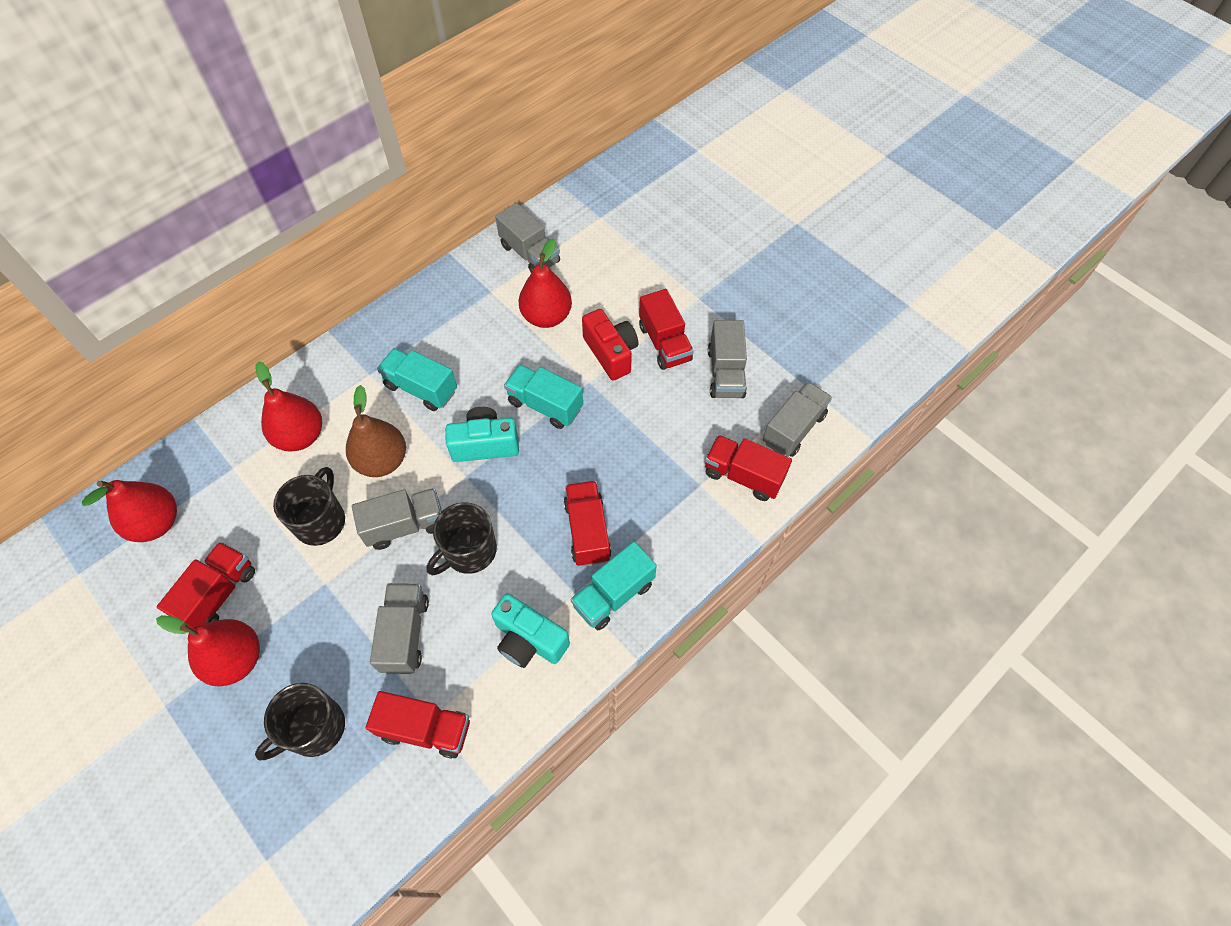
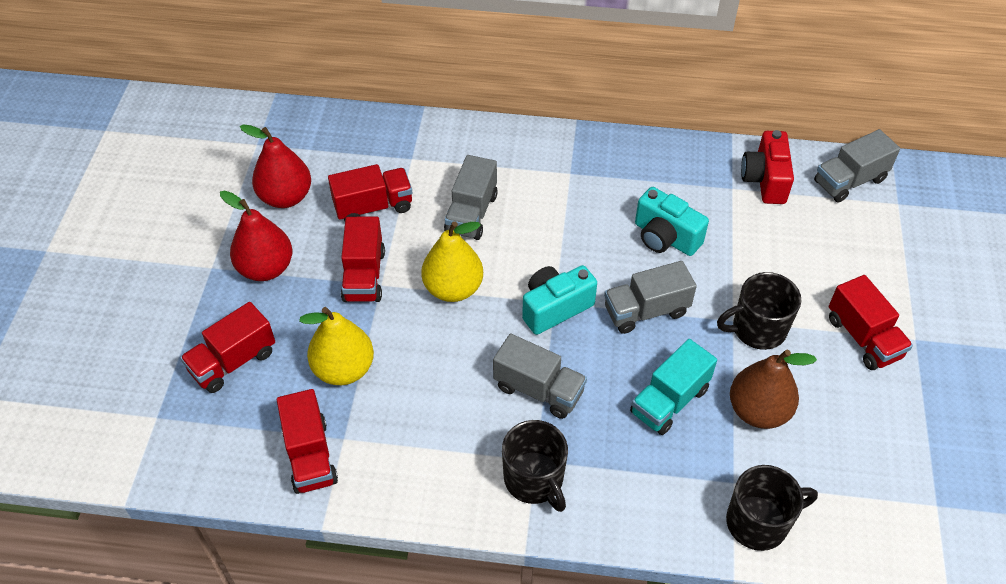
grey truck: 5 -> 4
red pear: 4 -> 2
turquoise truck: 3 -> 1
yellow pear: 0 -> 2

